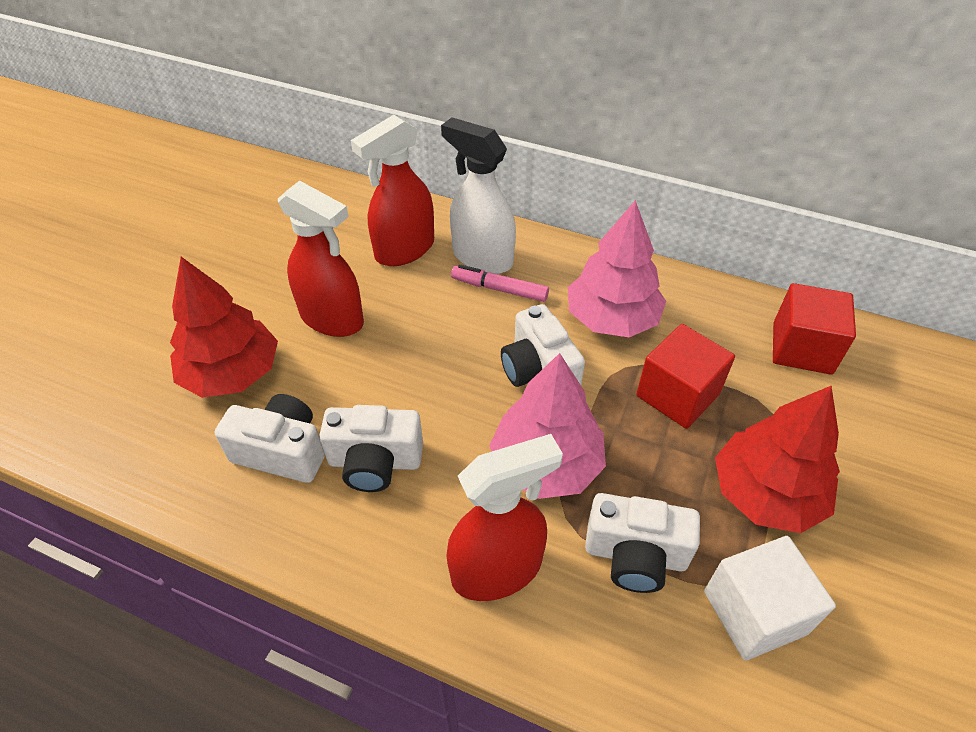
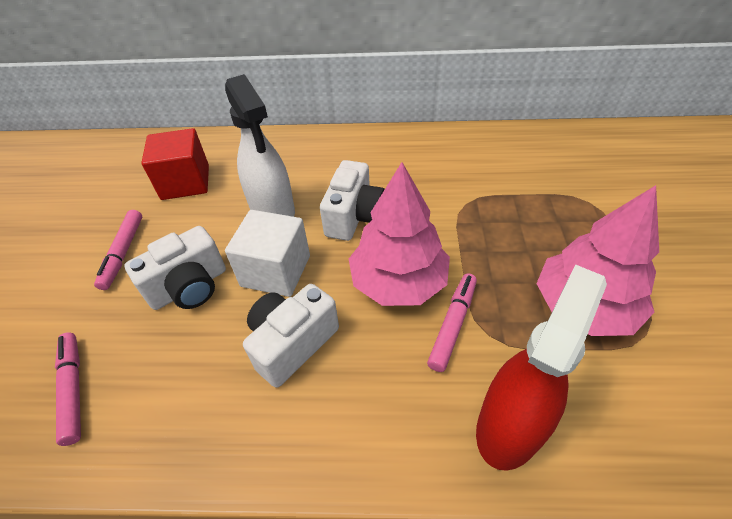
pink marker: 1 -> 3
red cube: 2 -> 1
red spray bottle: 3 -> 1
red tree: 2 -> 0
white camera: 4 -> 3

